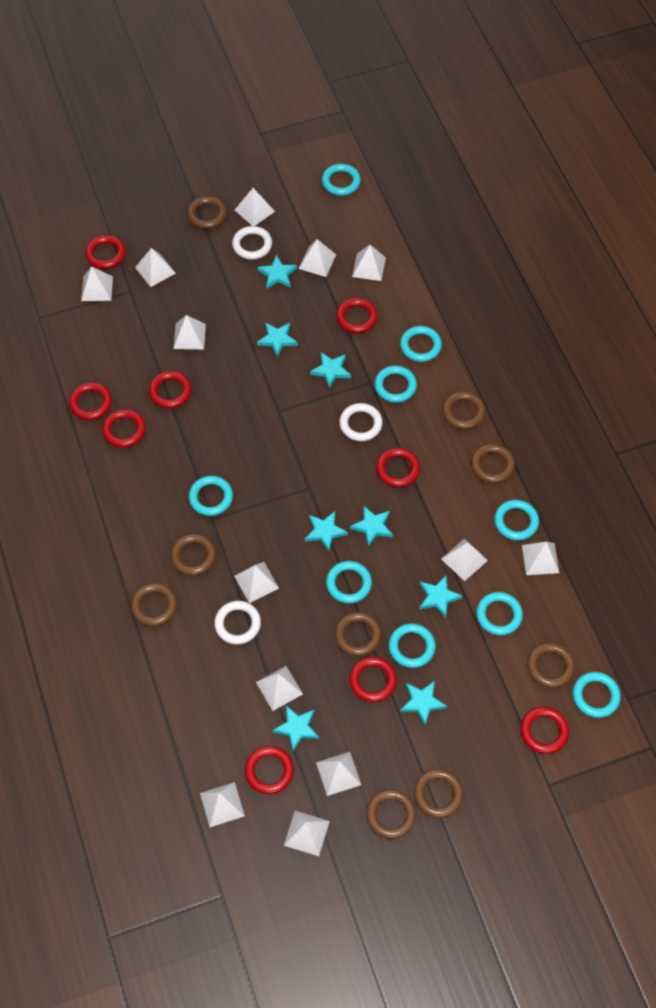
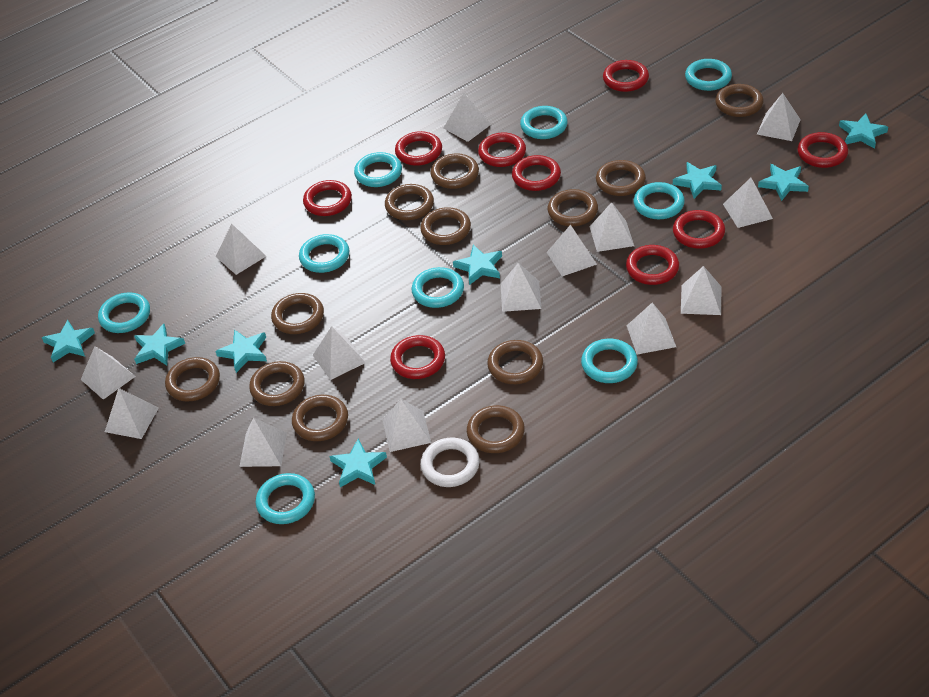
brown ring: 9 -> 12
white pyramid: 13 -> 14
white ring: 3 -> 1

